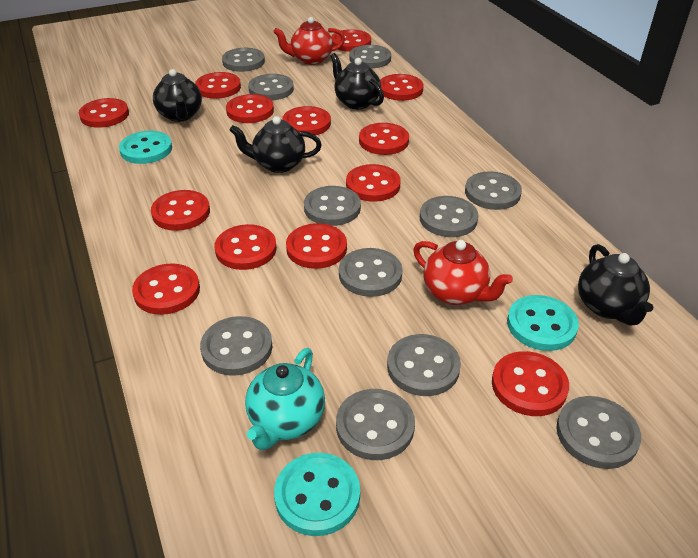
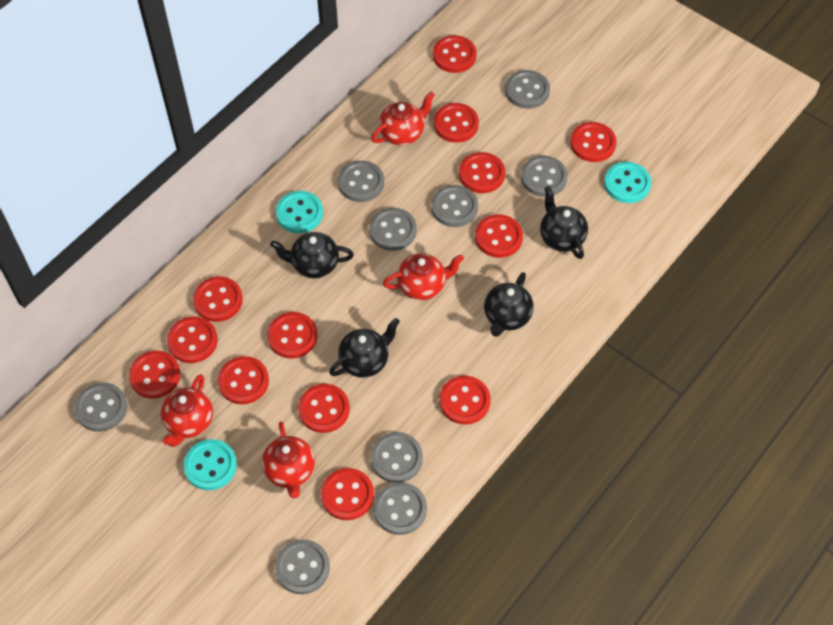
grey button: 11 -> 9
red teapot: 2 -> 4
turquoise teapot: 1 -> 0

